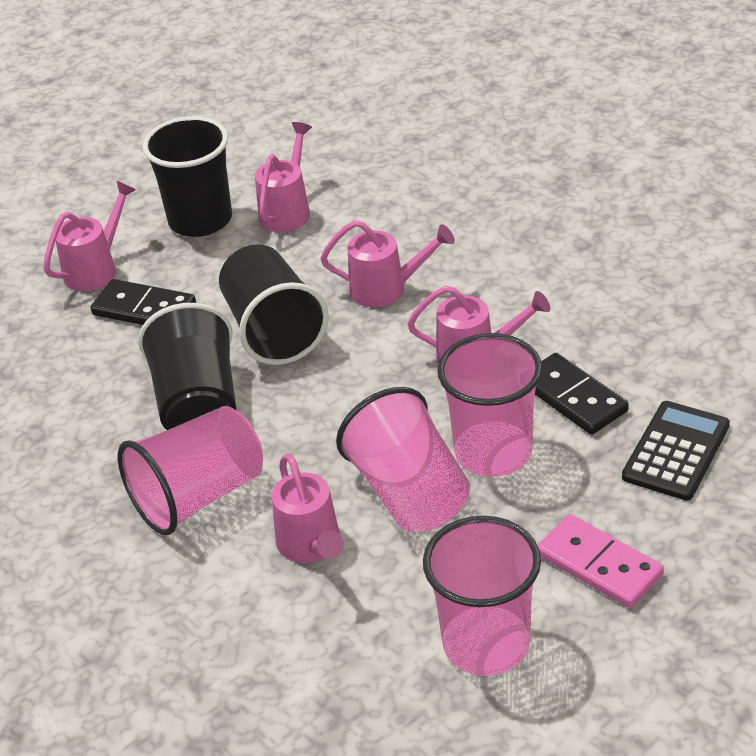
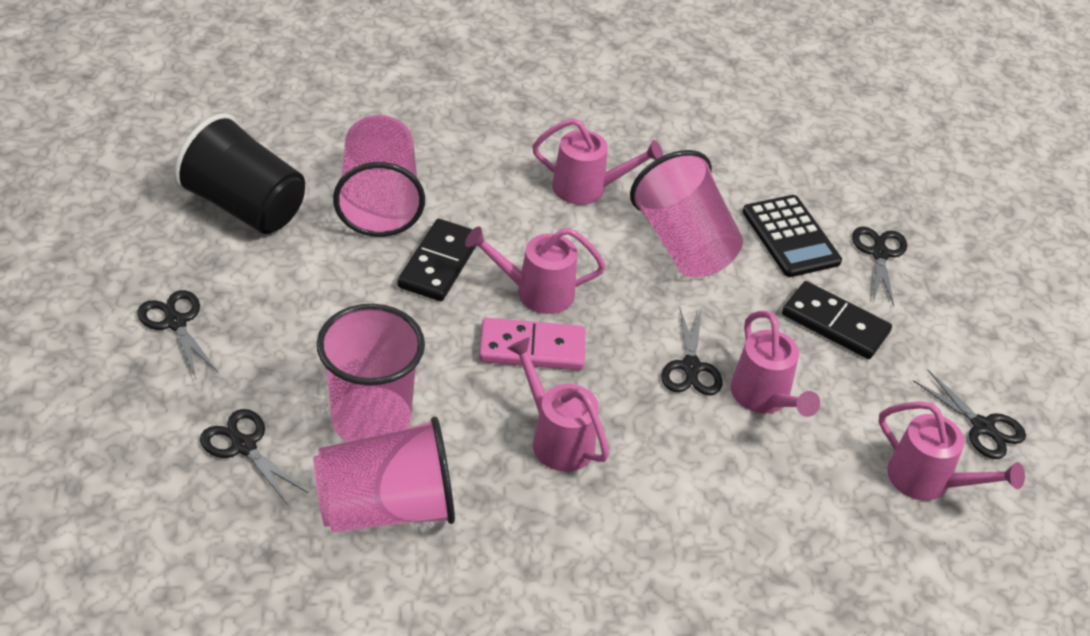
black cup: 3 -> 1
black scissors: 0 -> 5

